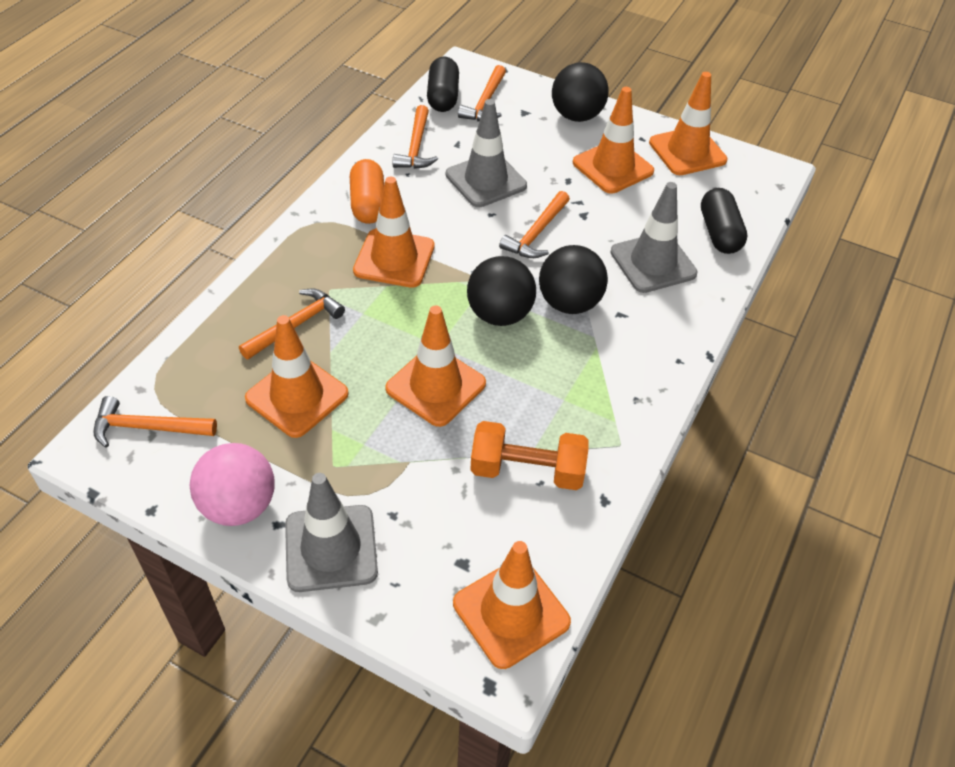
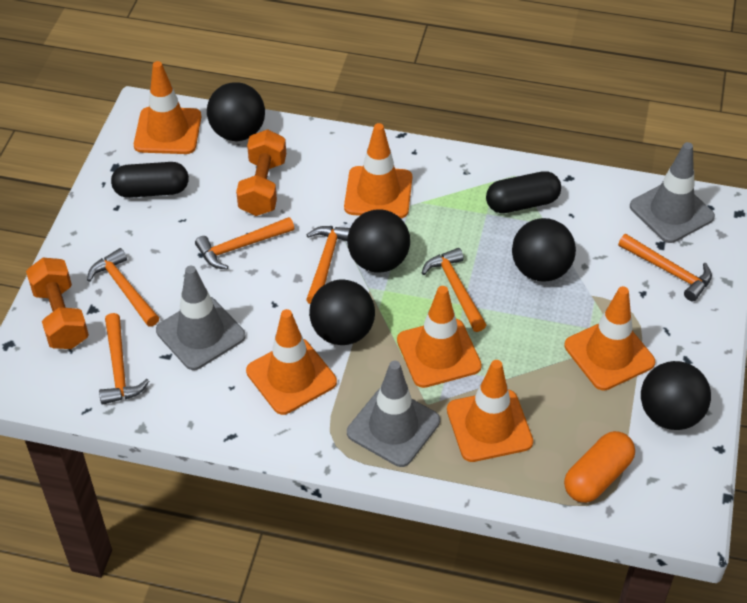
black ball: 3 -> 5
orange dumbbell: 1 -> 2
orange hammer: 5 -> 6
pink ball: 1 -> 0

